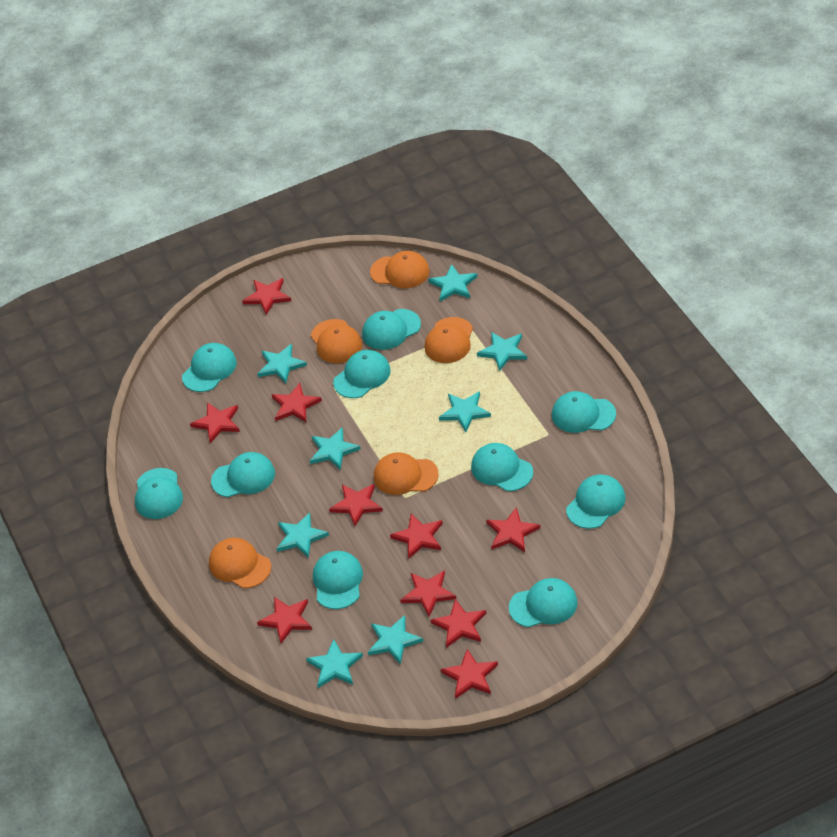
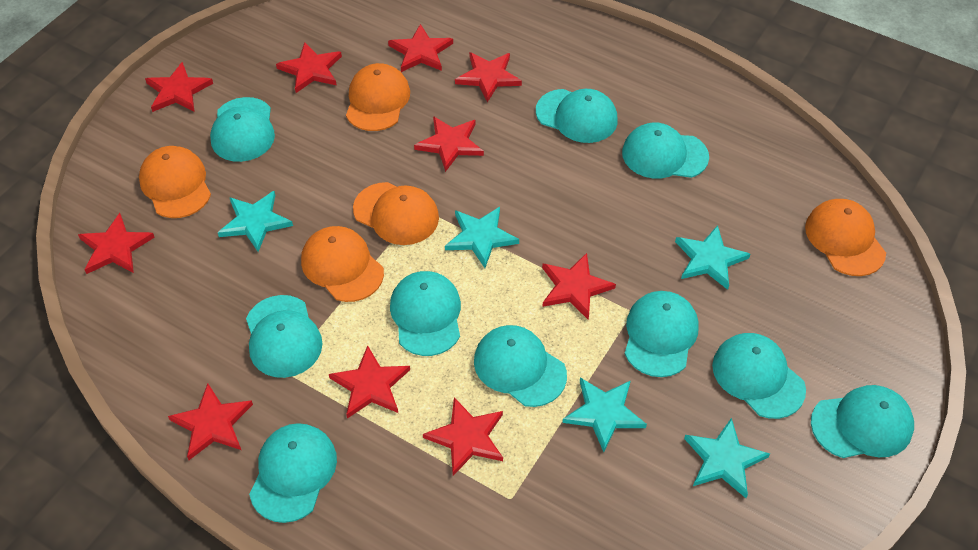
turquoise star: 8 -> 5

